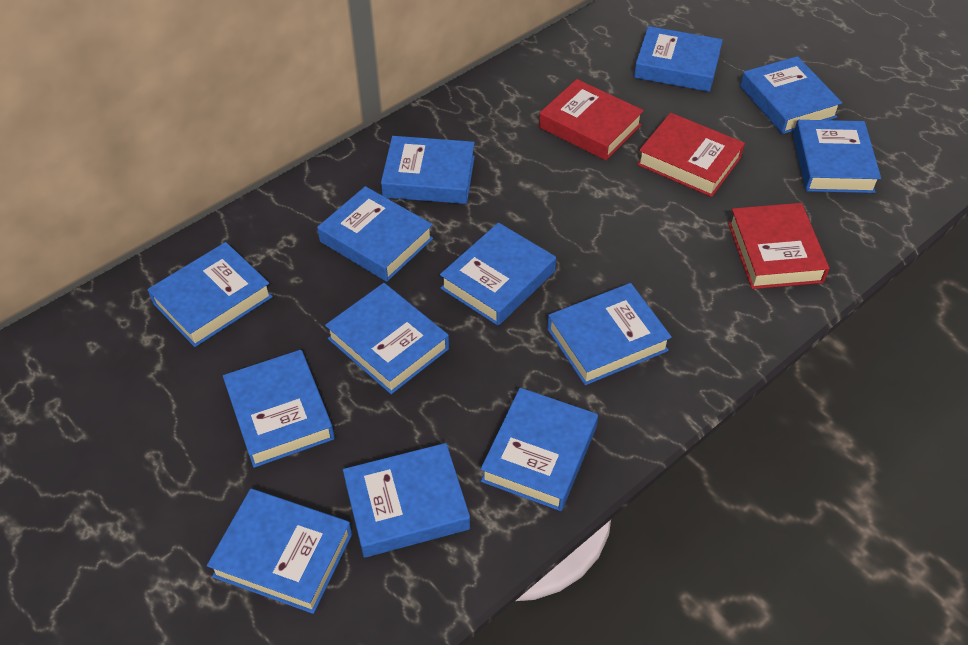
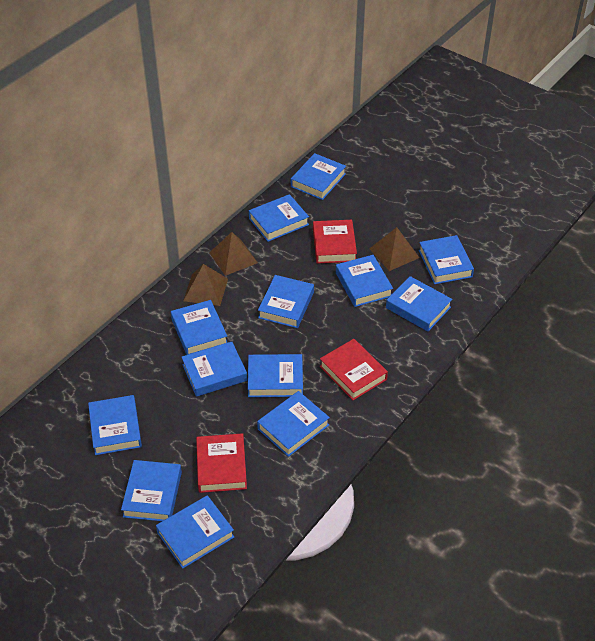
brown pyramid: 0 -> 3

